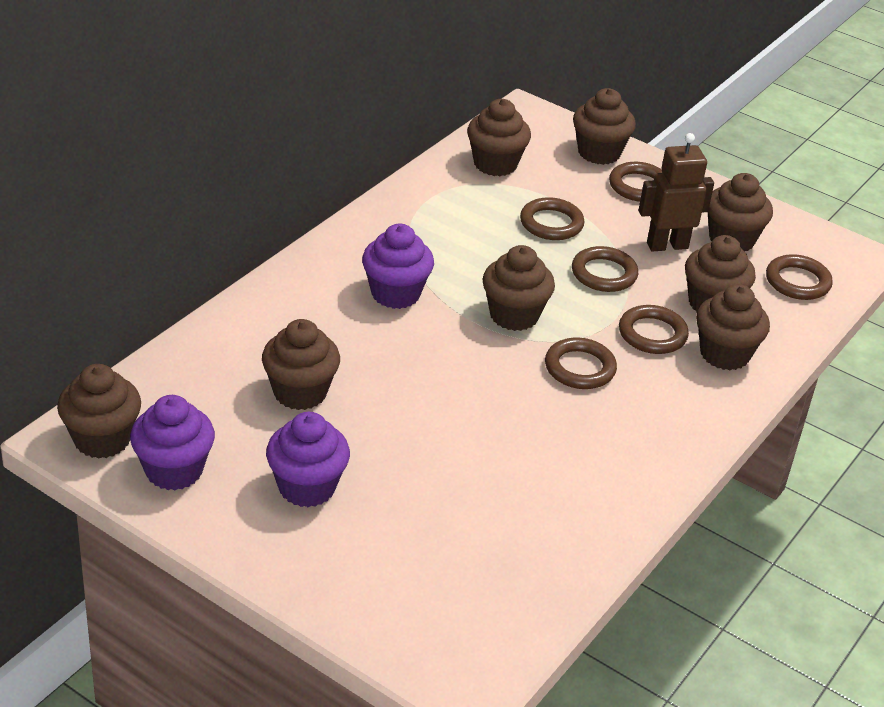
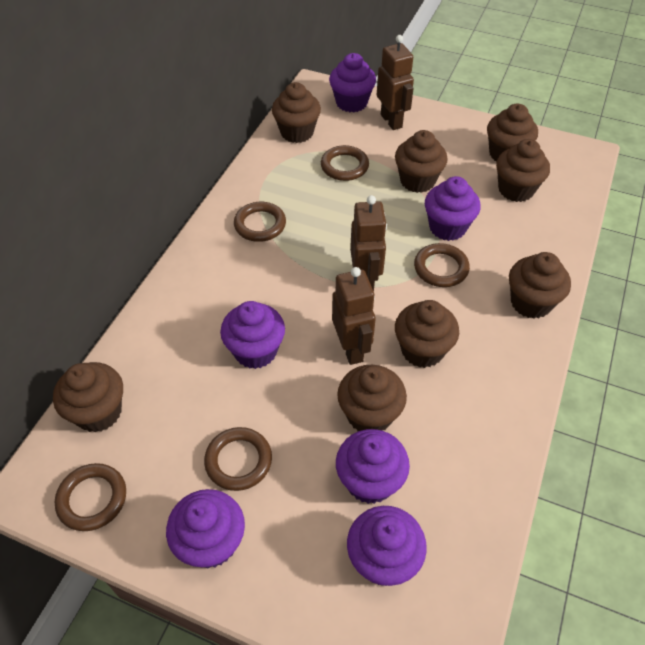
brown ring: 6 -> 5
brown robot: 1 -> 3
purple cupcake: 3 -> 6

